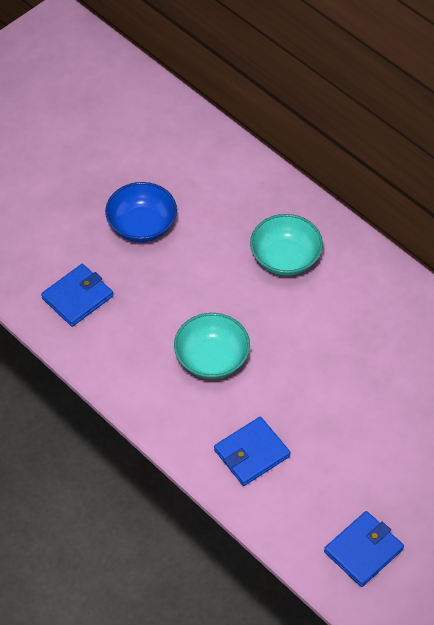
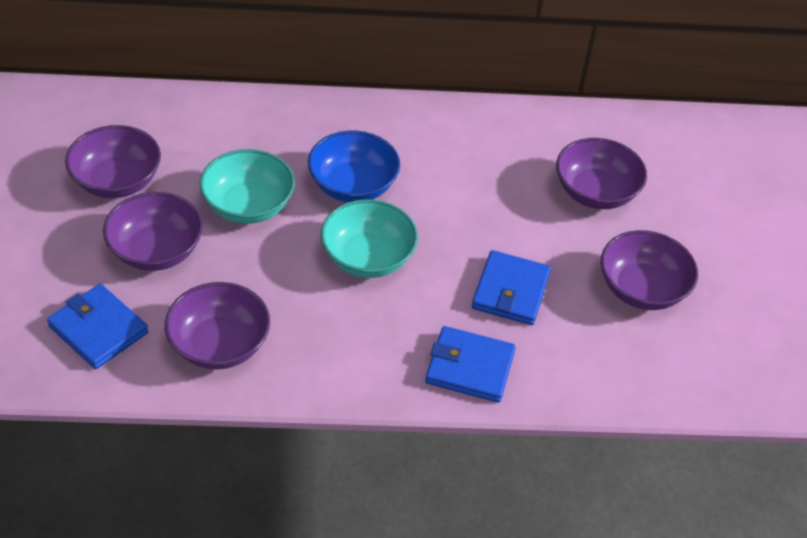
purple bowl: 0 -> 5

